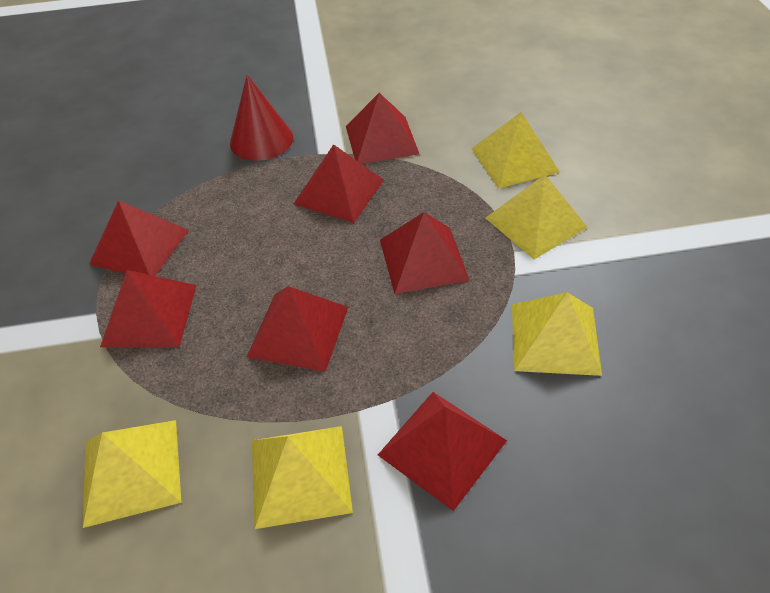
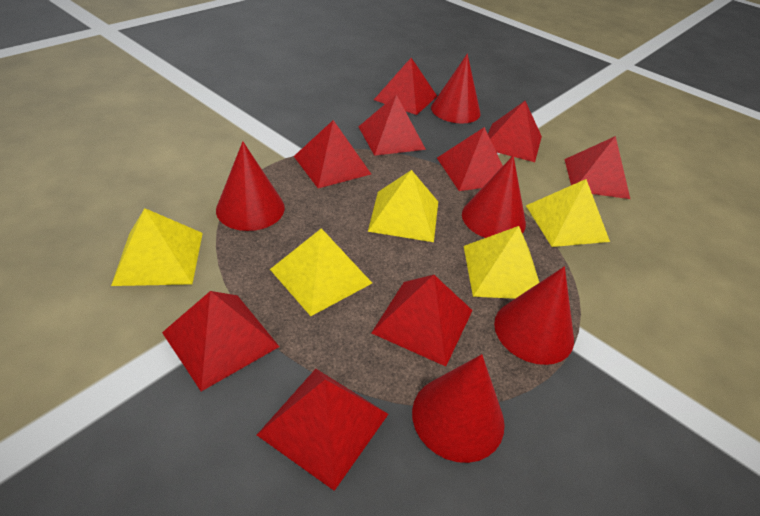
red cone: 1 -> 5
red pyramid: 7 -> 9

